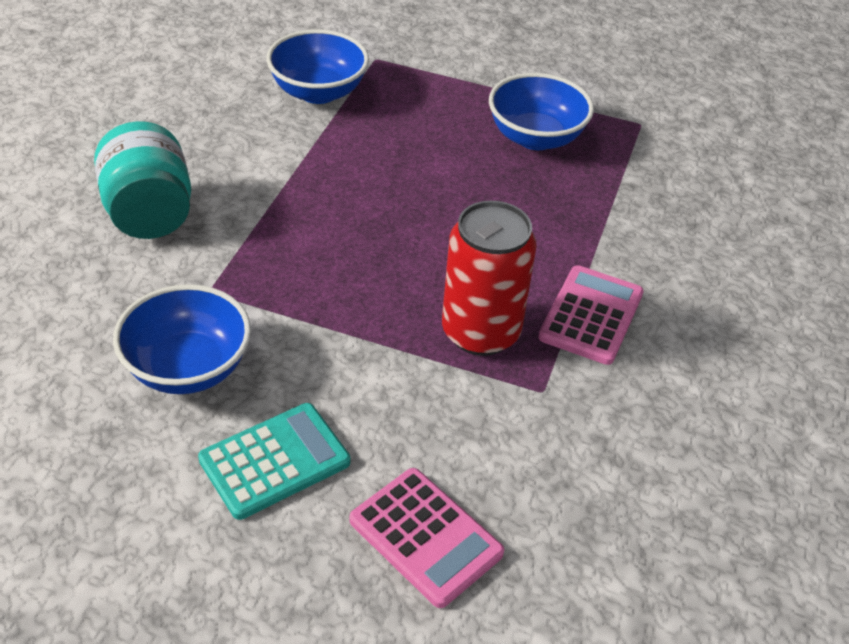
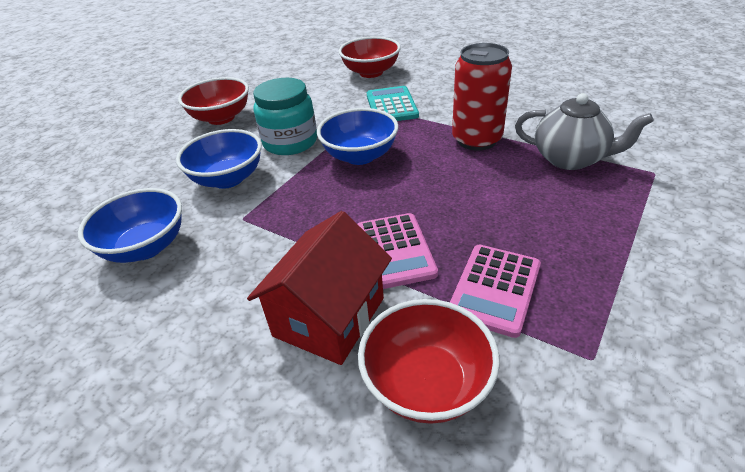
grey teapot: 0 -> 1
red bowl: 0 -> 3
red house: 0 -> 1

